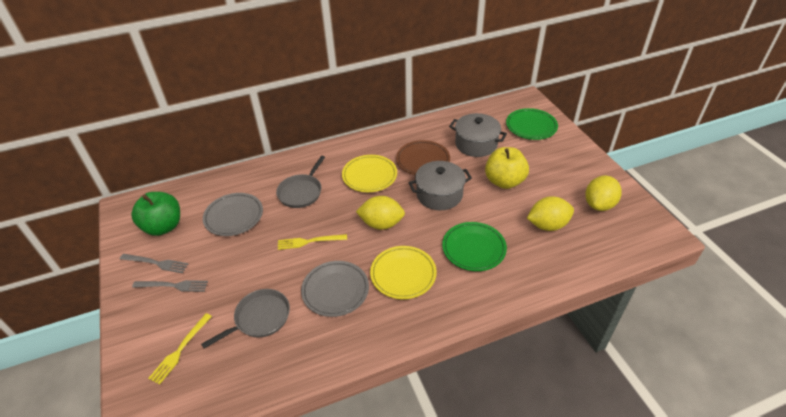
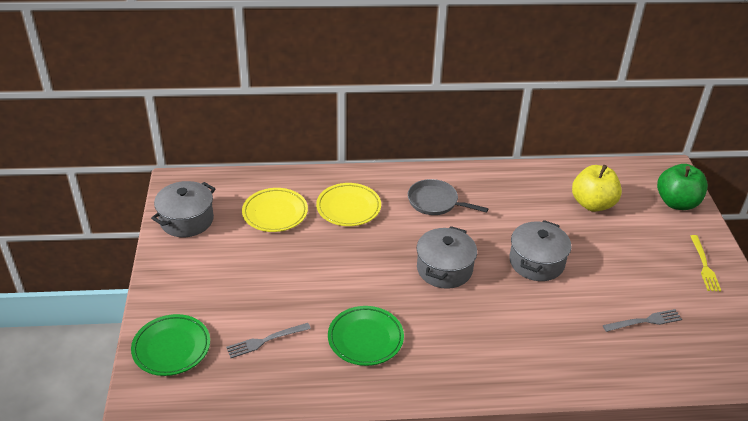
brown plate: 1 -> 0
grey pan: 2 -> 1
grey plate: 2 -> 0
grey pot: 2 -> 3
yellow fork: 2 -> 1
yellow lemon: 3 -> 0

